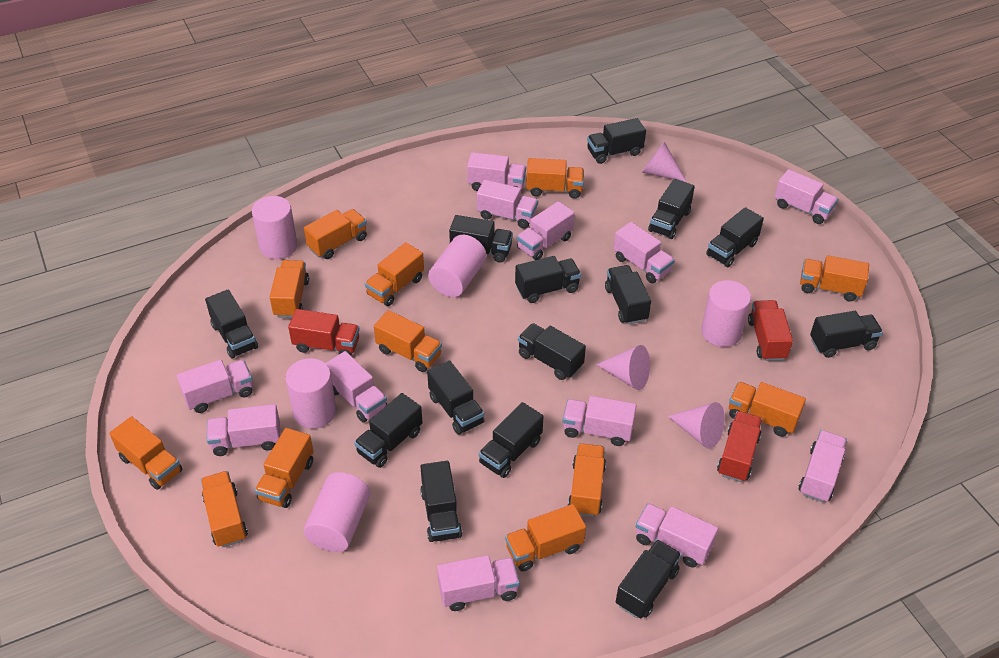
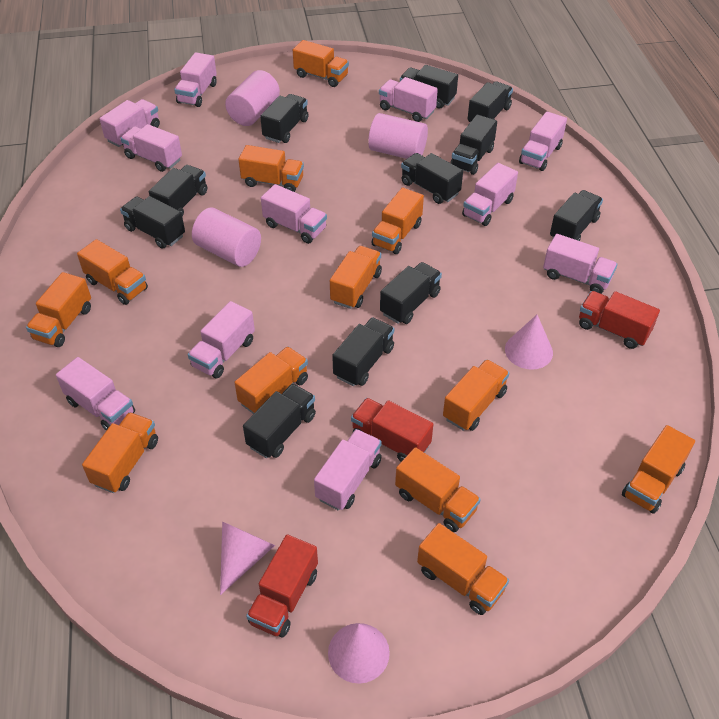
black truck: 14 -> 11
pink cylinder: 5 -> 3
pink truck: 12 -> 11

